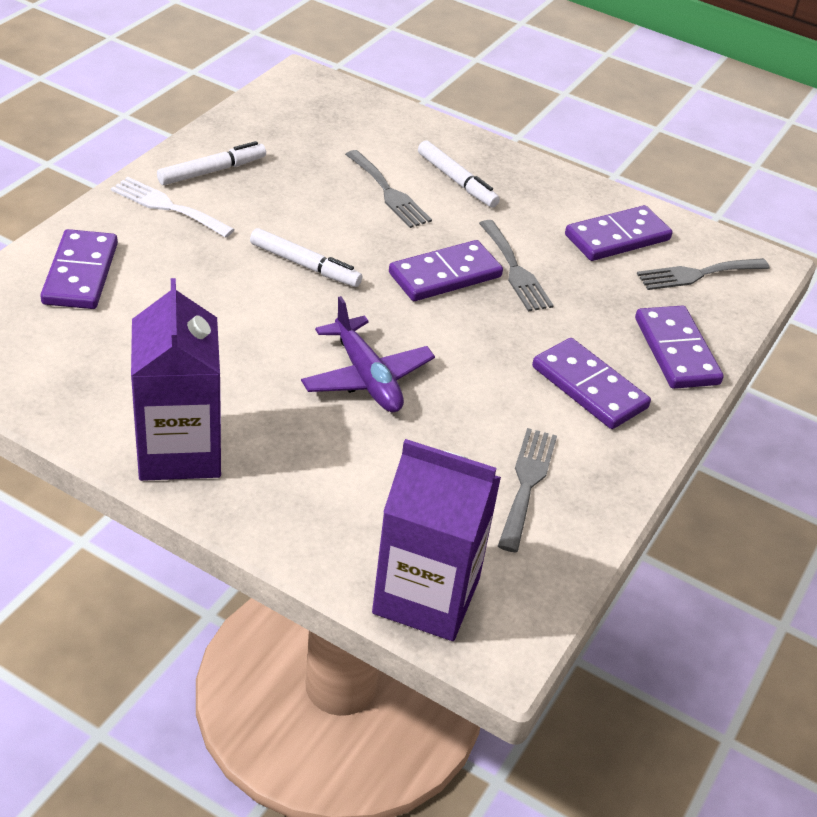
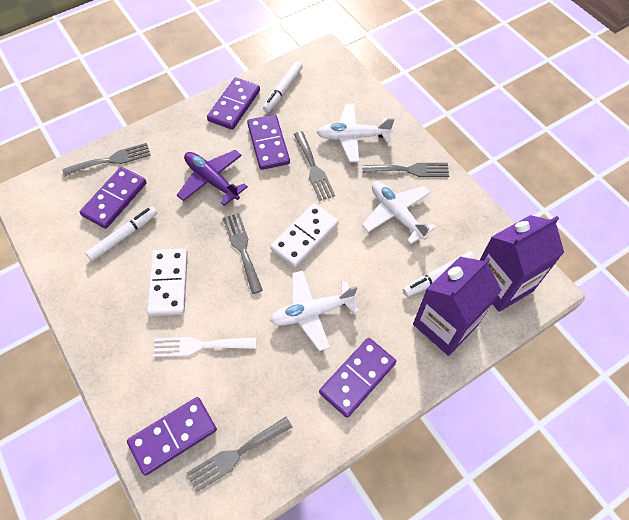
grey fork: 4 -> 5
white domino: 0 -> 2
white plane: 0 -> 3

